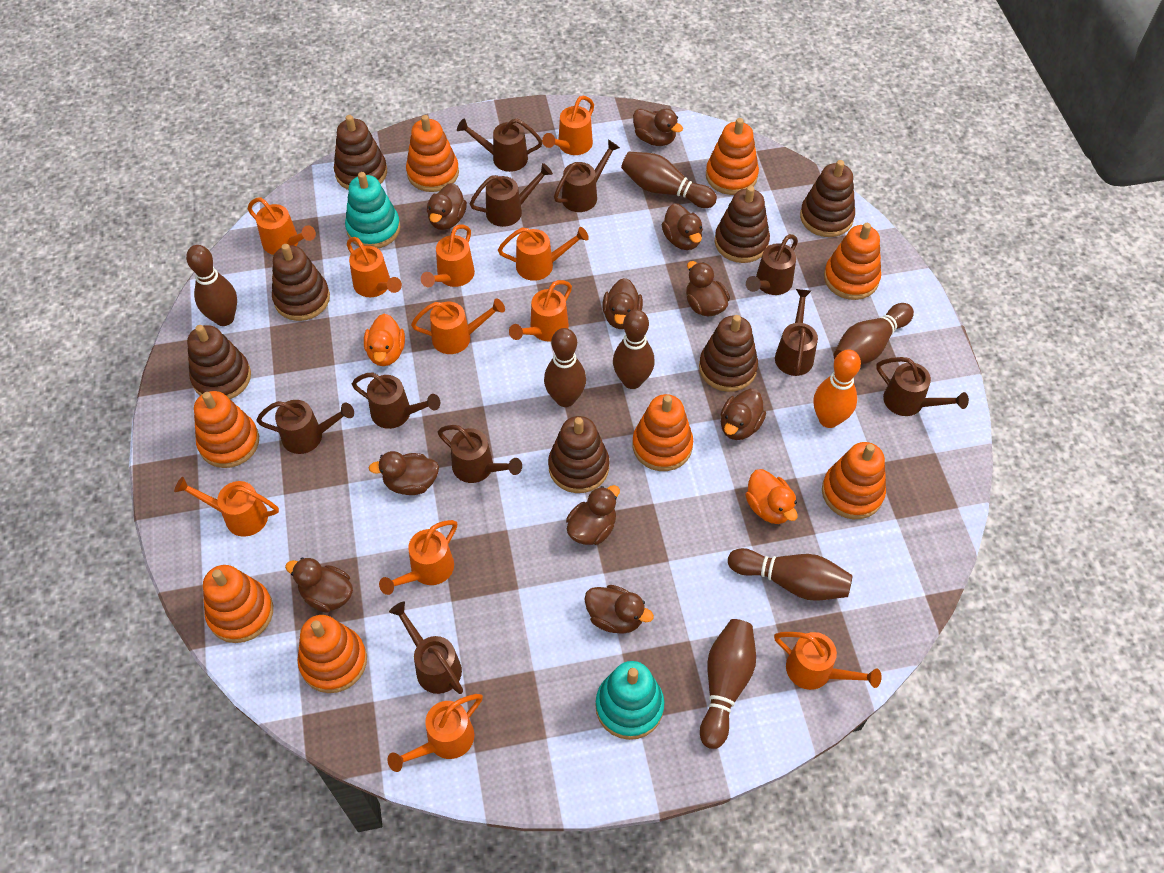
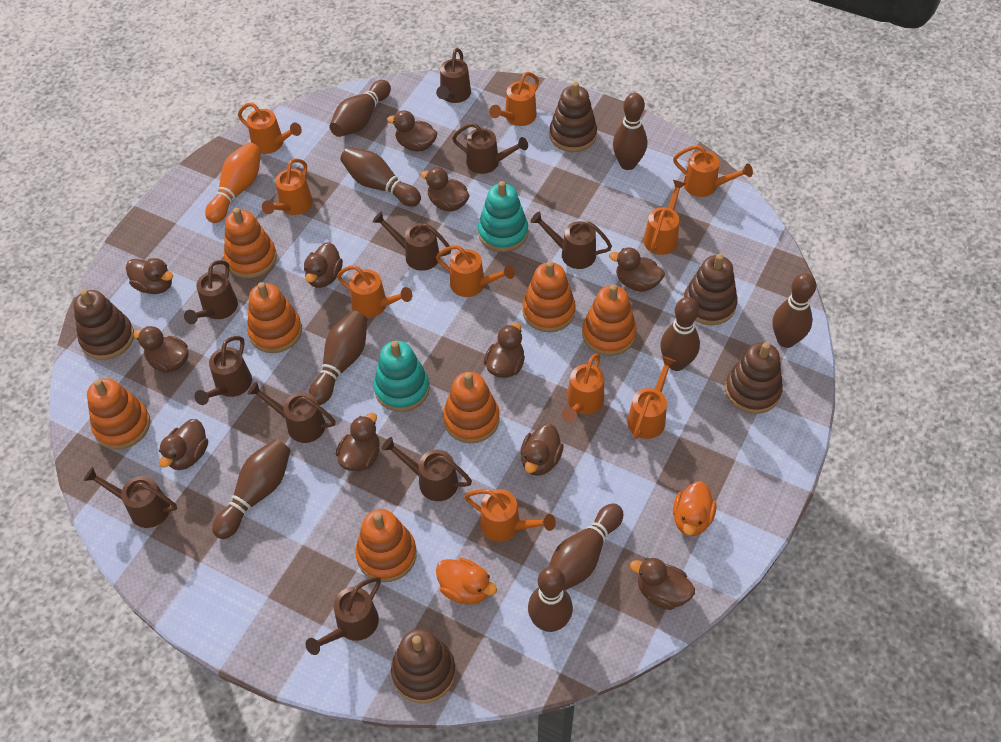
brown bowling pin: 7 -> 9
brown duck: 10 -> 11
brown stacking toy: 7 -> 5
orange stacking toy: 8 -> 7
orange watering can: 11 -> 10

